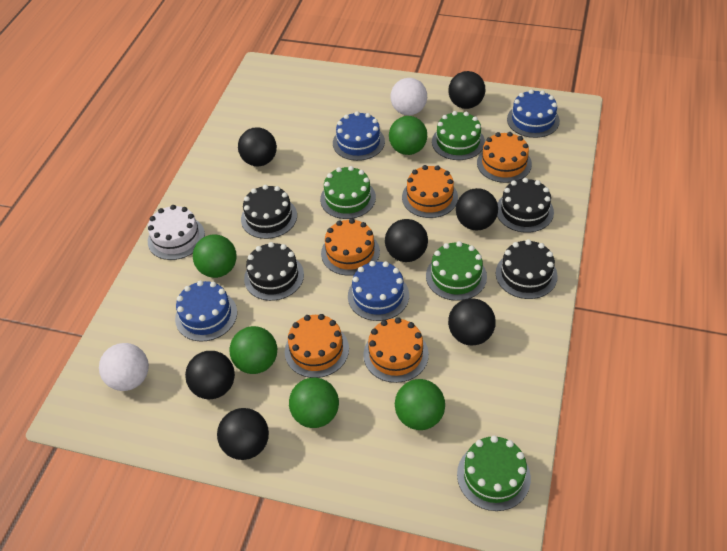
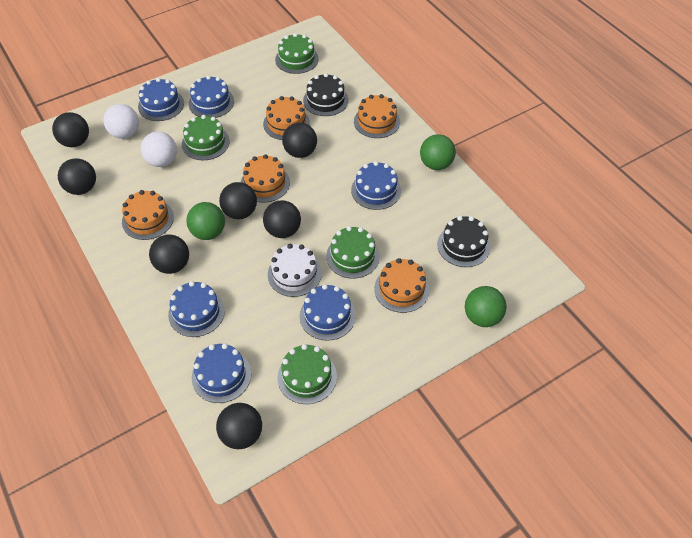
black cake: 4 -> 2
blue cake: 4 -> 6
green ball: 5 -> 3

